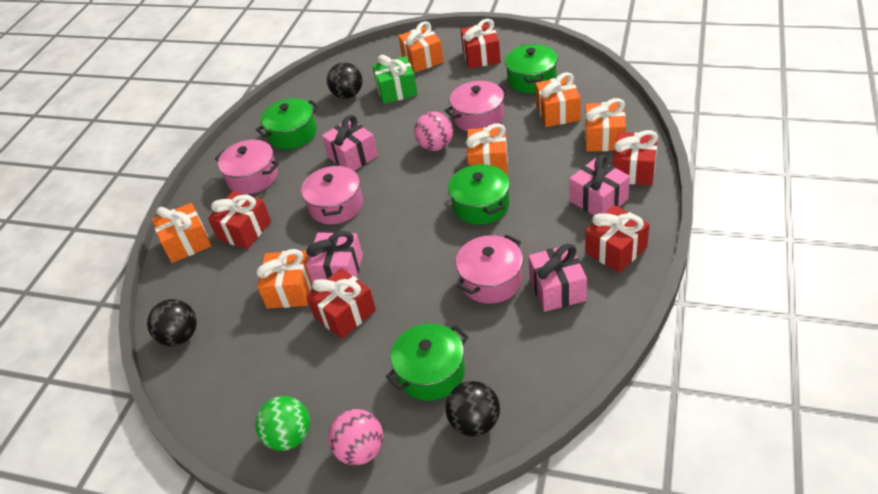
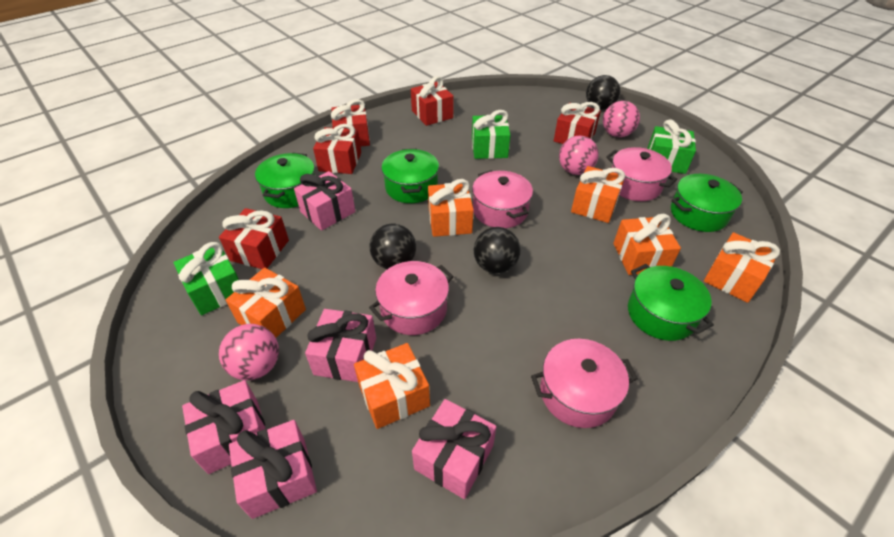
green ball: 1 -> 0
green gift: 1 -> 3
pink ball: 2 -> 3
pink gift: 4 -> 5

